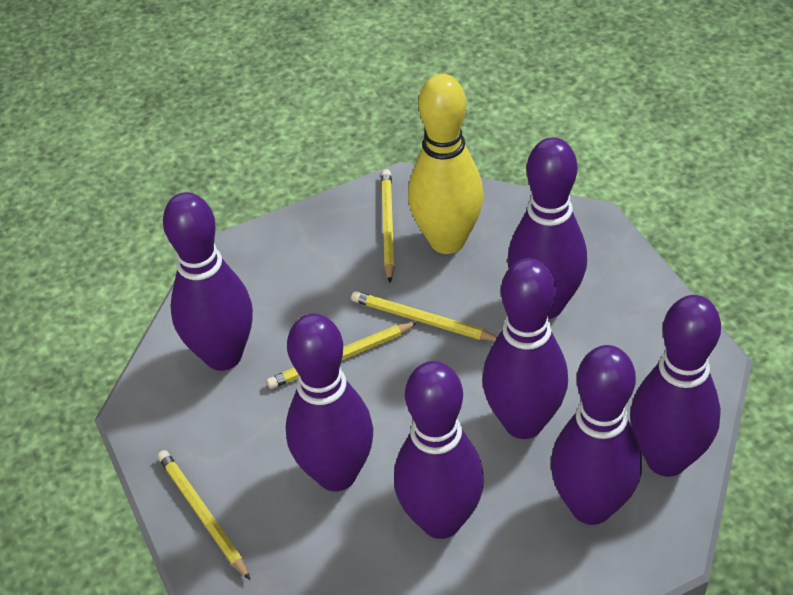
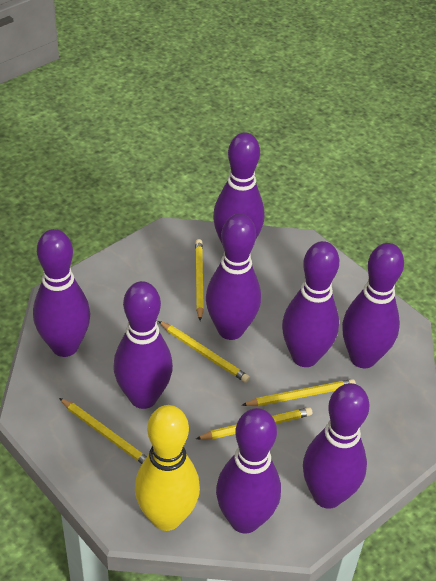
purple bowling pin: 7 -> 8
yellow pencil: 4 -> 5

